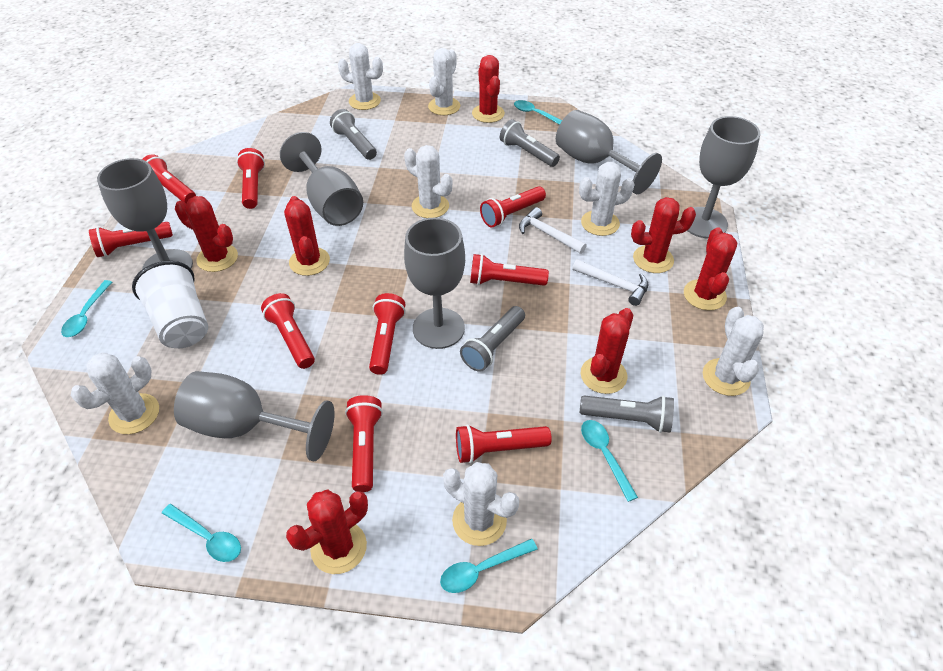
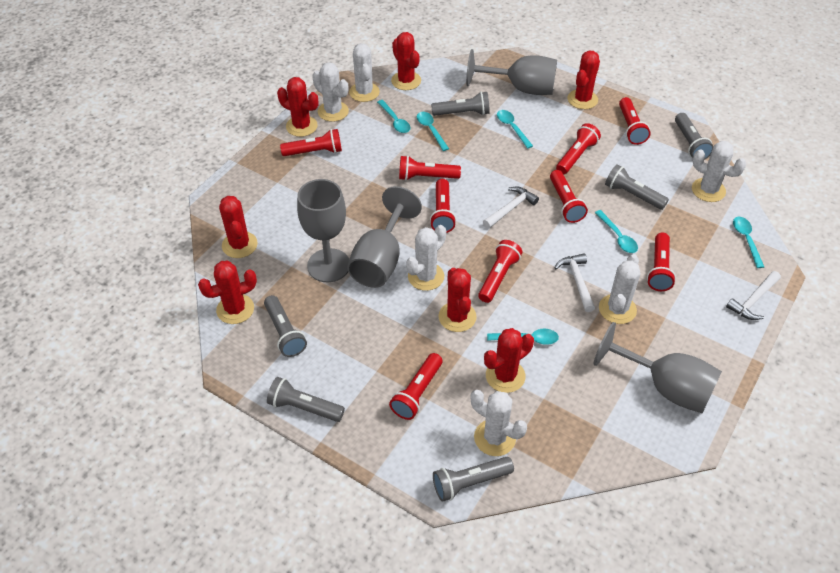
grey flashlight: 4 -> 6
grey goblet: 6 -> 4
turquoise spoon: 5 -> 6
white cactus: 7 -> 6
white cup: 1 -> 0
white hammer: 2 -> 3

